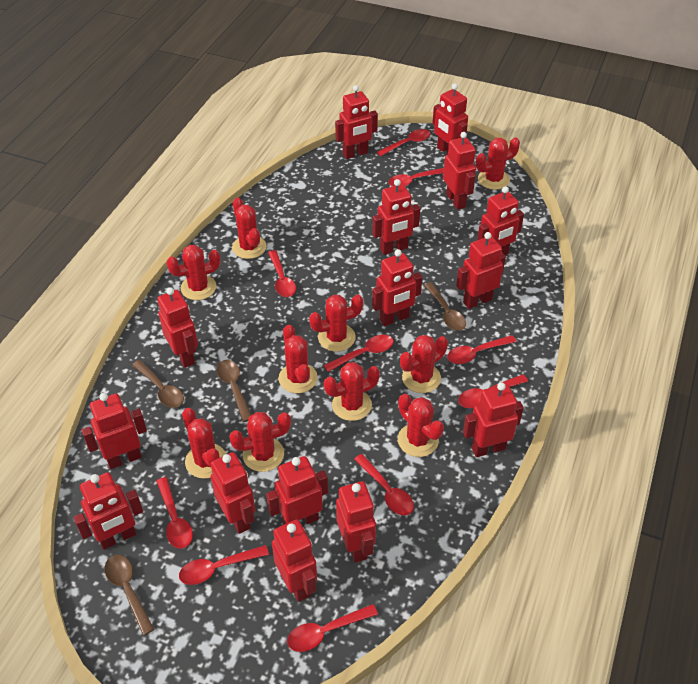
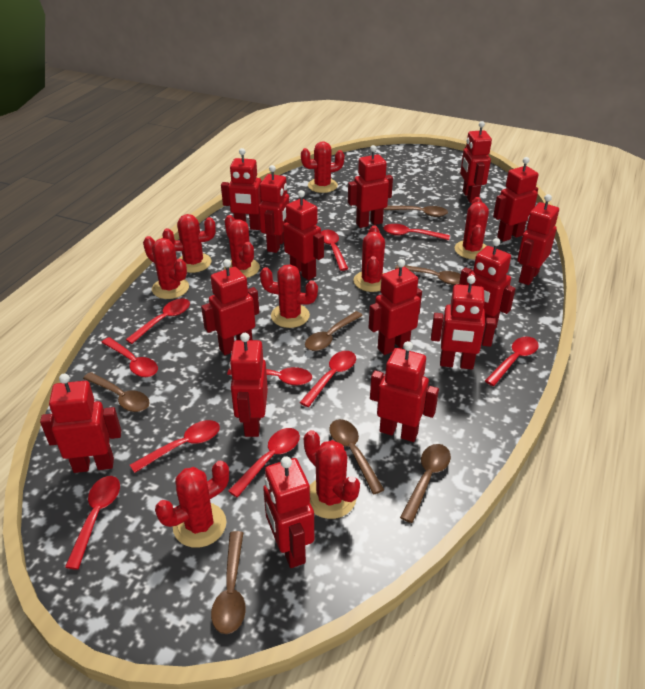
brown spoon: 4 -> 7
red cactus: 10 -> 9

